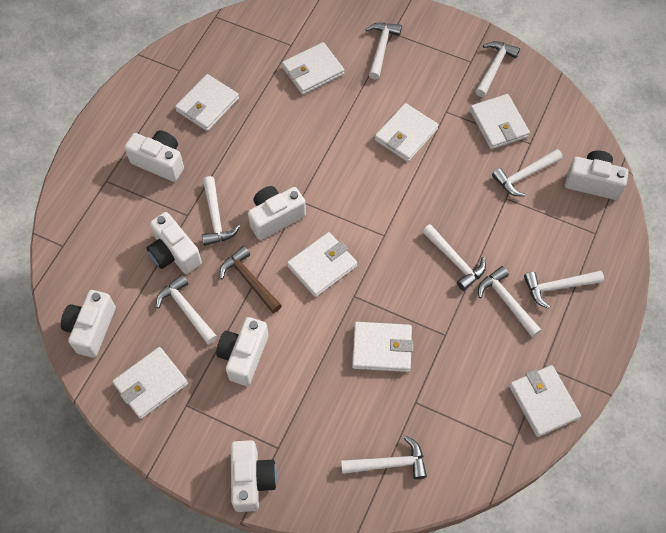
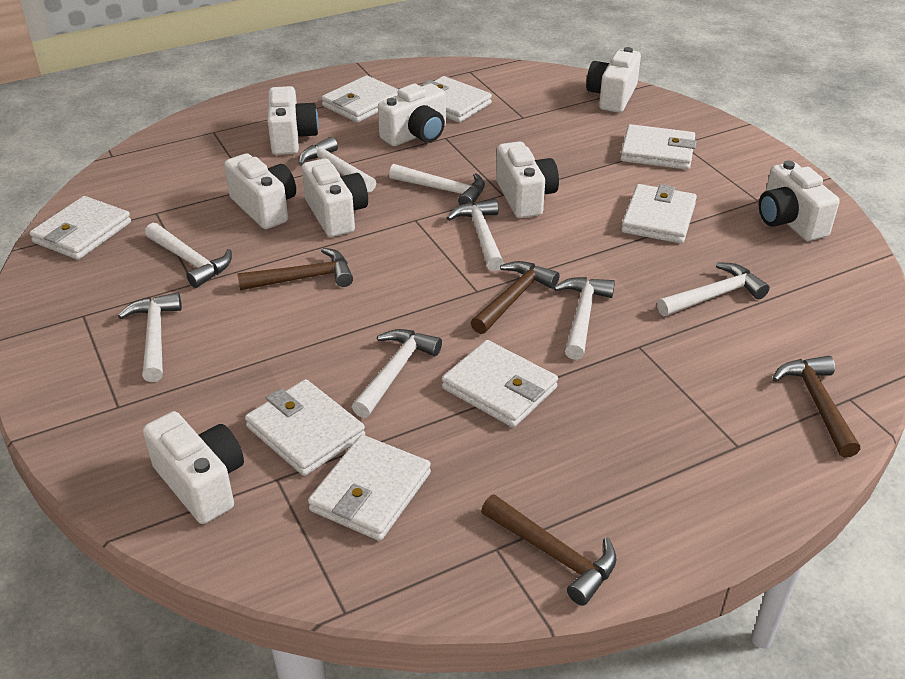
brown hammer: 1 -> 4
white camera: 7 -> 8
white hammer: 9 -> 8

